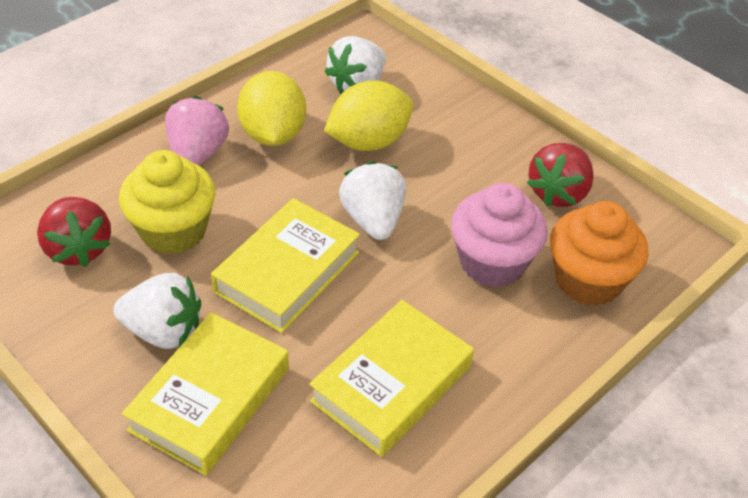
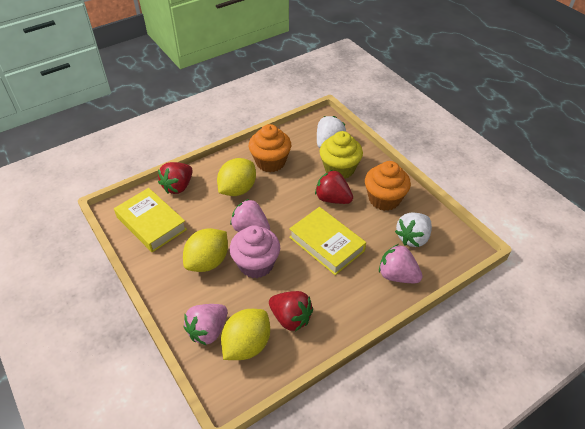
orange cupcake: 1 -> 2
pink strawberry: 1 -> 3
red strawberry: 2 -> 3
white strawberry: 3 -> 2
yellow book: 3 -> 2
yellow lemon: 2 -> 3

